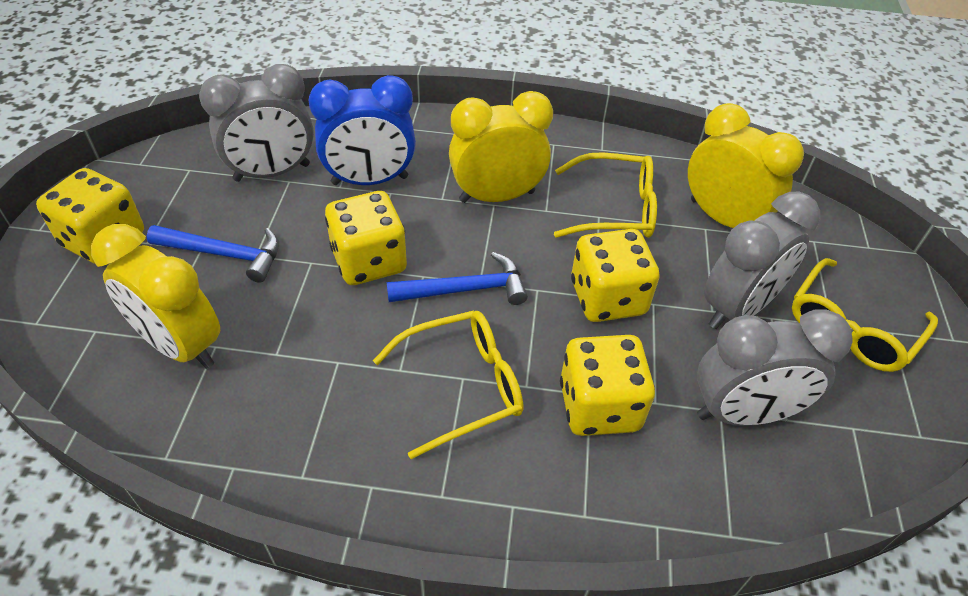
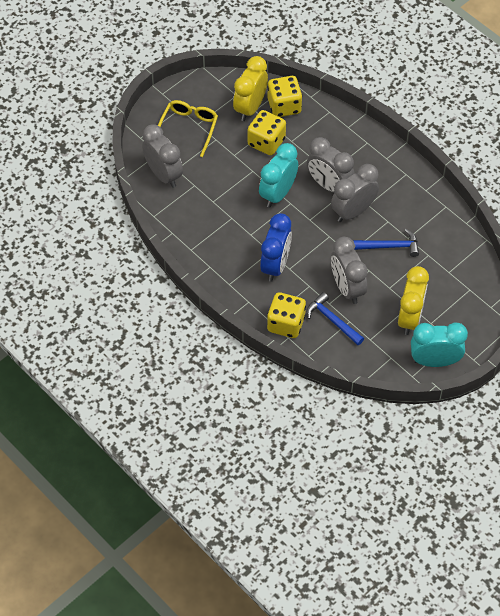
grey clock: 3 -> 4
turquoise clock: 0 -> 2
yellow clock: 3 -> 2
yellow dice: 4 -> 3
yellow glasses: 3 -> 1

